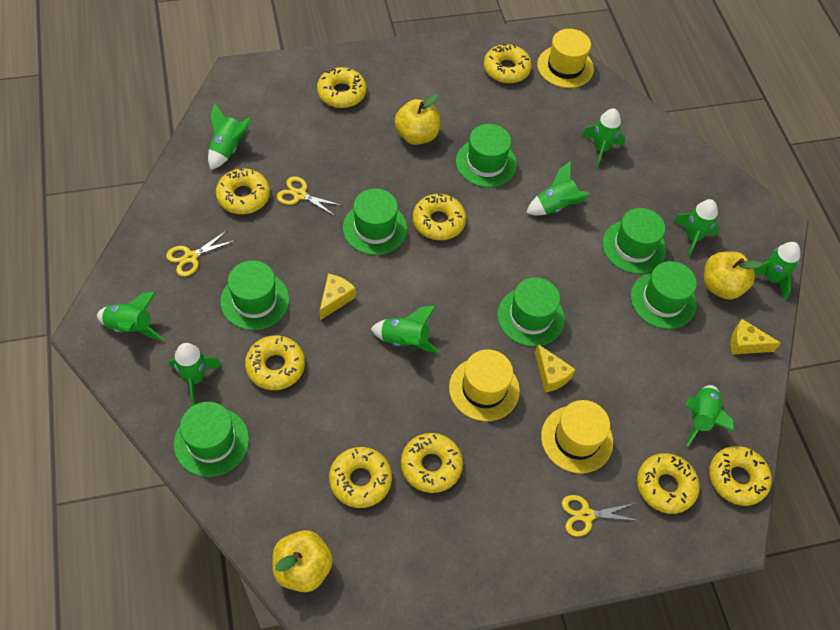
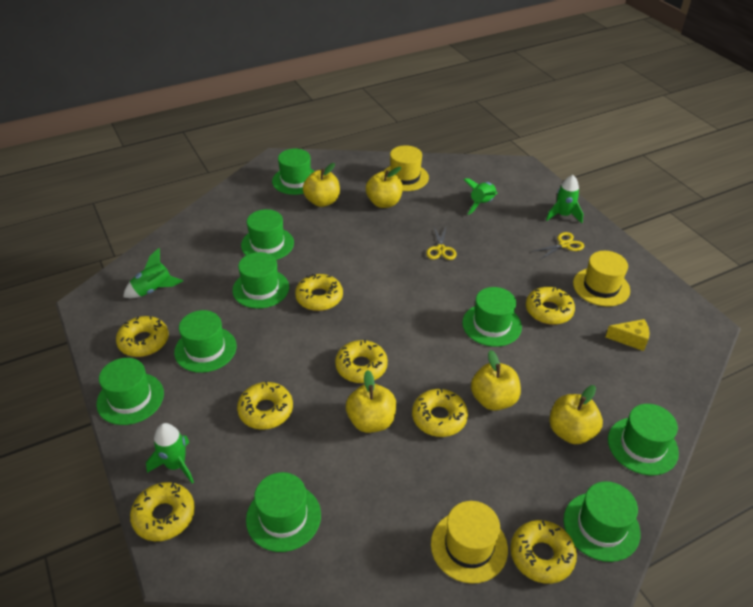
green hat: 7 -> 9
green rocket: 9 -> 4
yellow apple: 3 -> 5
yellow cheese: 3 -> 1
yellow donut: 9 -> 8
yellow scissors: 3 -> 2

